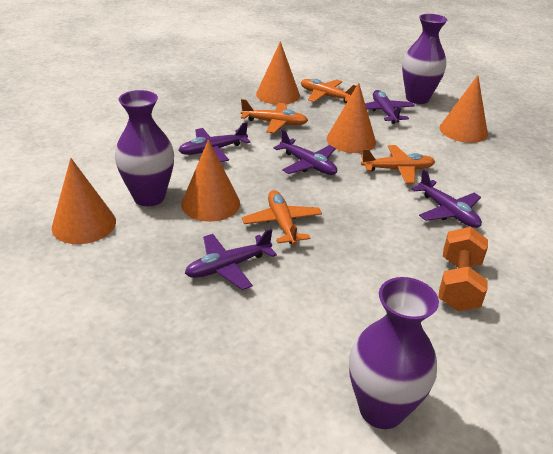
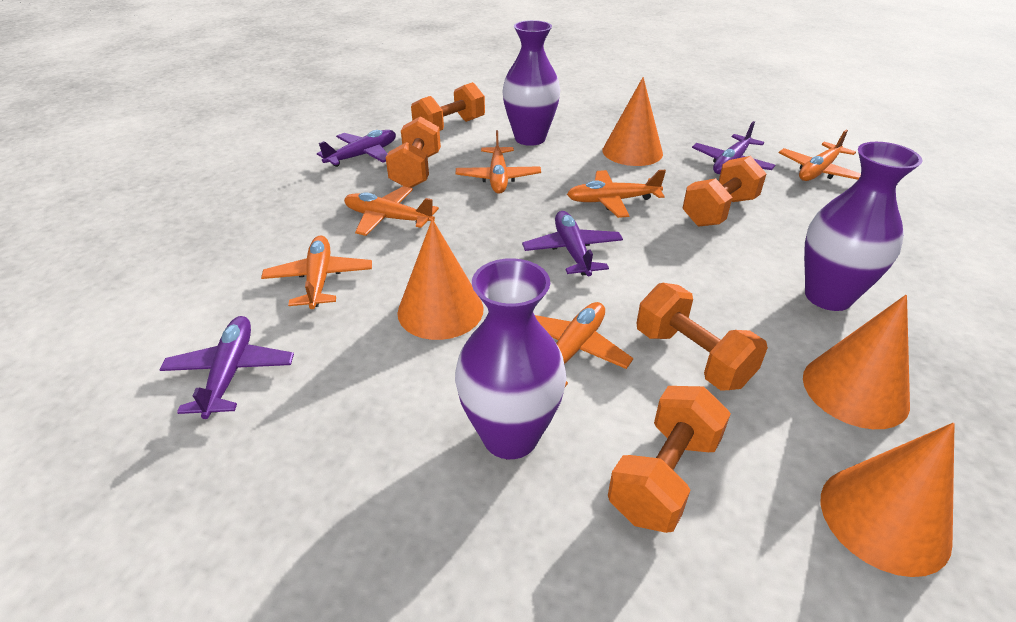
orange cone: 5 -> 4
orange dumbbell: 1 -> 5
orange plane: 4 -> 6
purple plane: 5 -> 4

